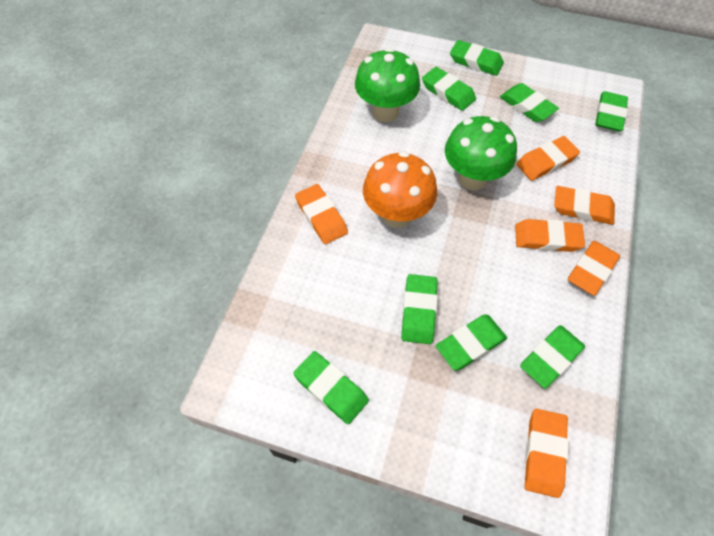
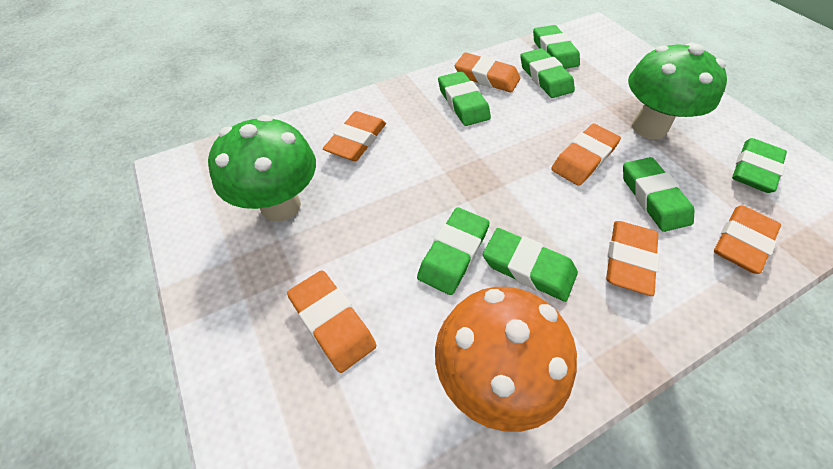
green eraser: 8 -> 7

